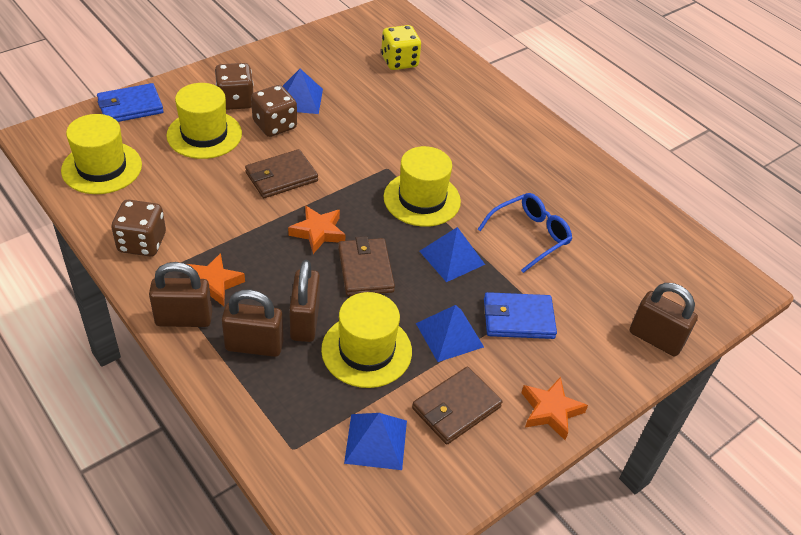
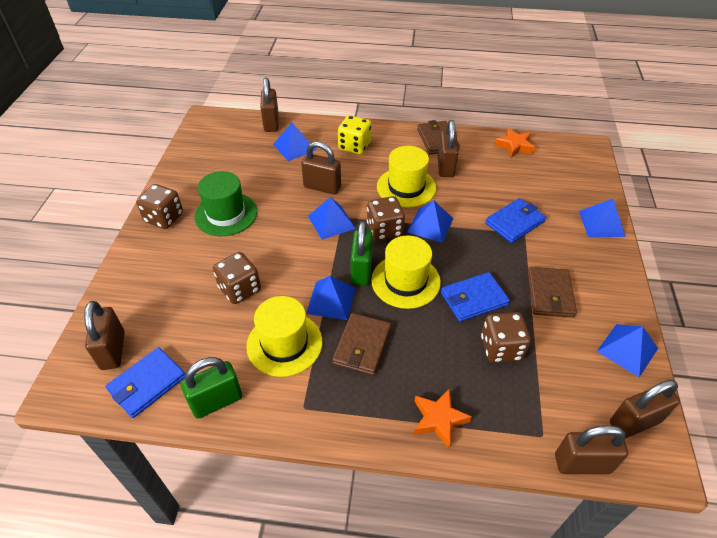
blue glasses: 1 -> 0
blue pyramid: 4 -> 6
blue wallet: 2 -> 3
brown dice: 3 -> 4
brown padlock: 4 -> 6
green hat: 0 -> 1
green padlock: 0 -> 2
orange star: 3 -> 2
yellow hat: 4 -> 3

